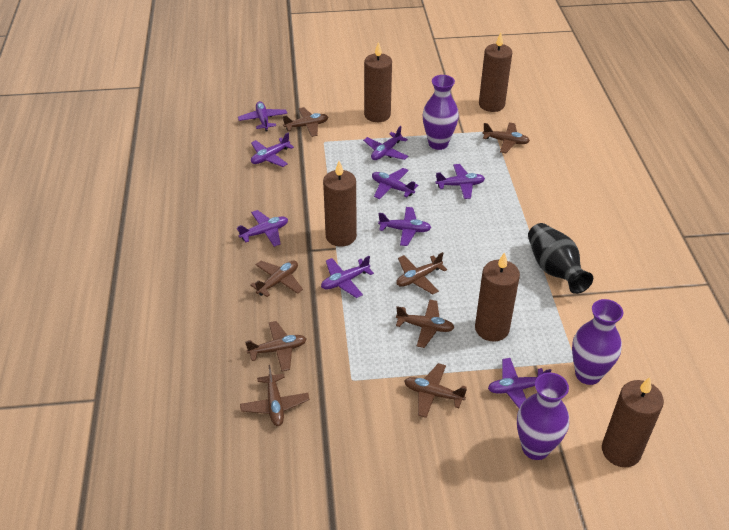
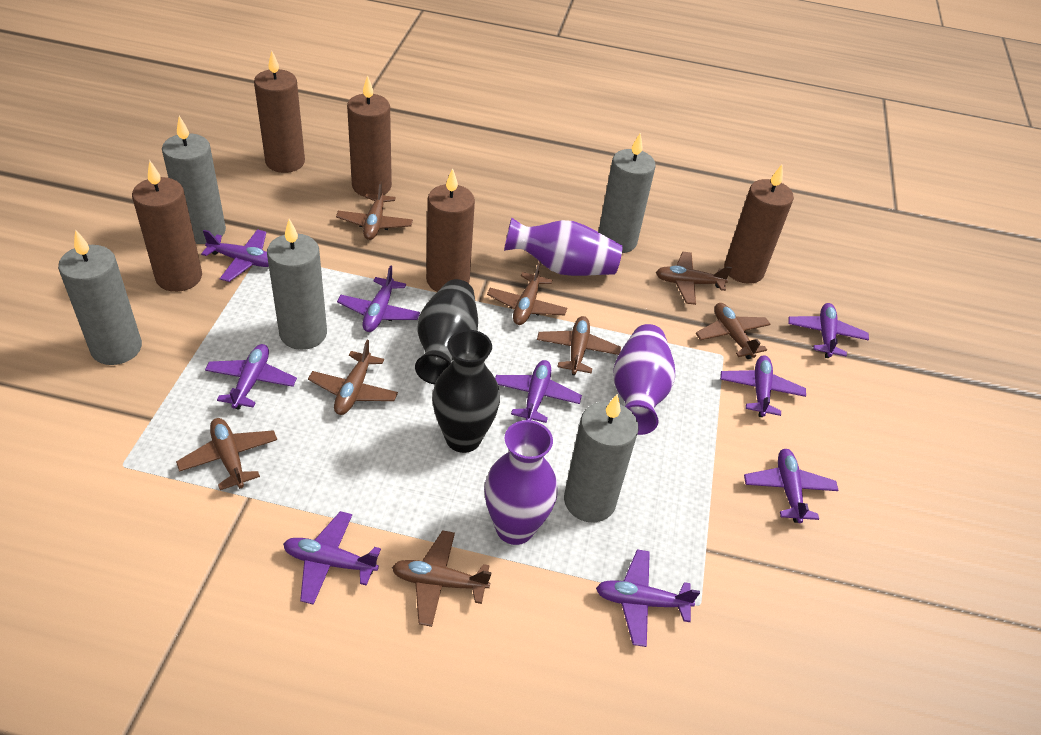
black vase: 1 -> 2
grey candle: 0 -> 5

